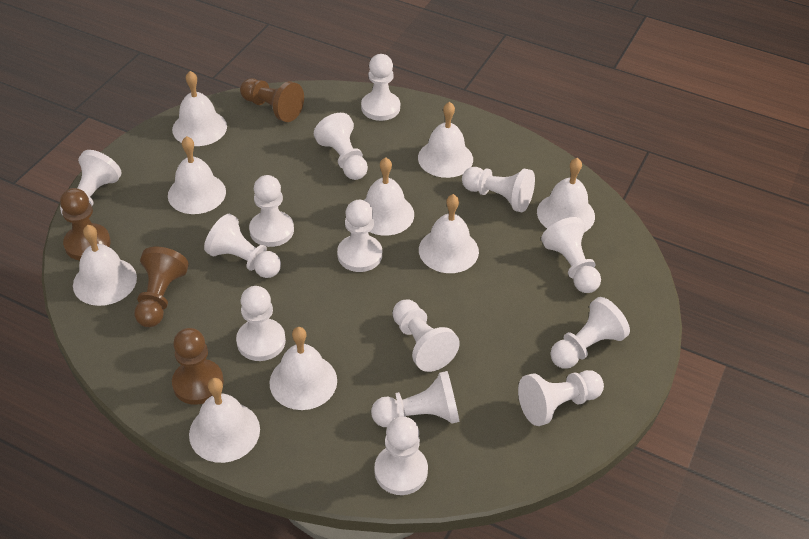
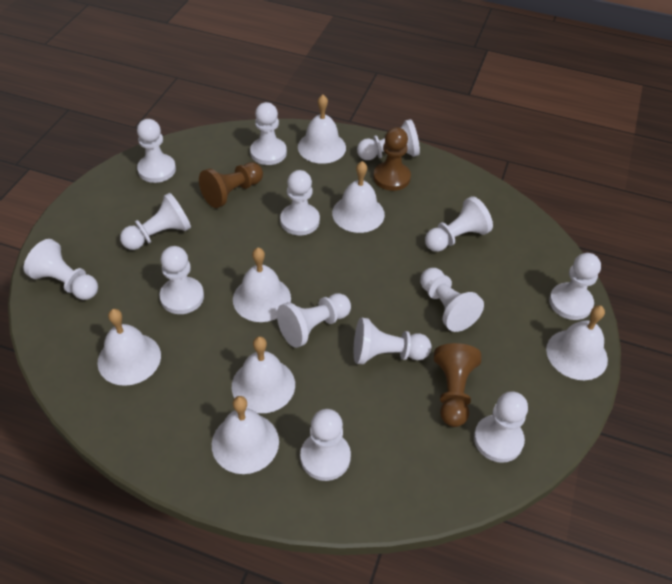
brown pawn: 4 -> 3
white bell: 9 -> 7

